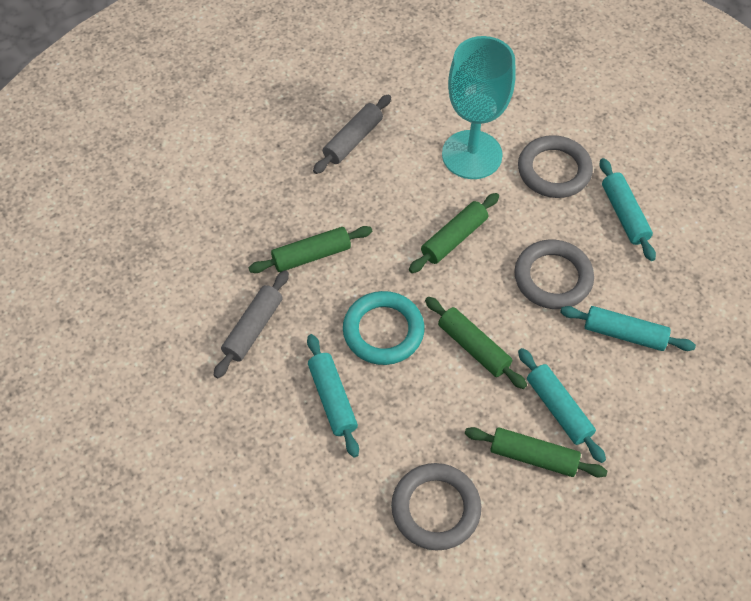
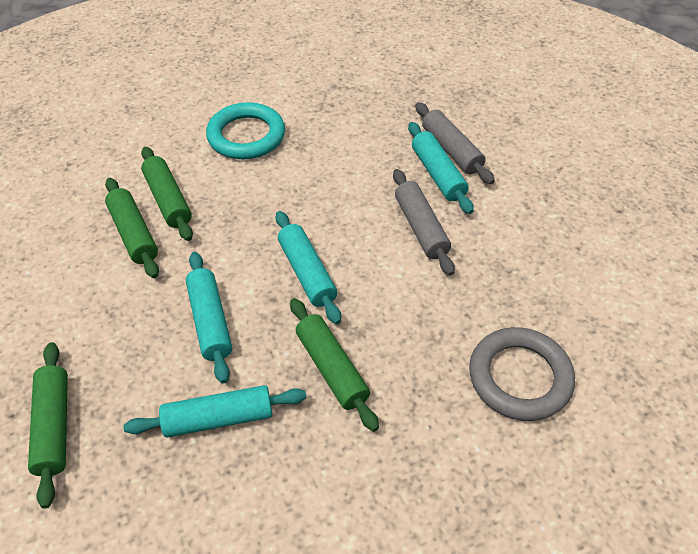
grey ring: 3 -> 1
turquoise goblet: 1 -> 0

